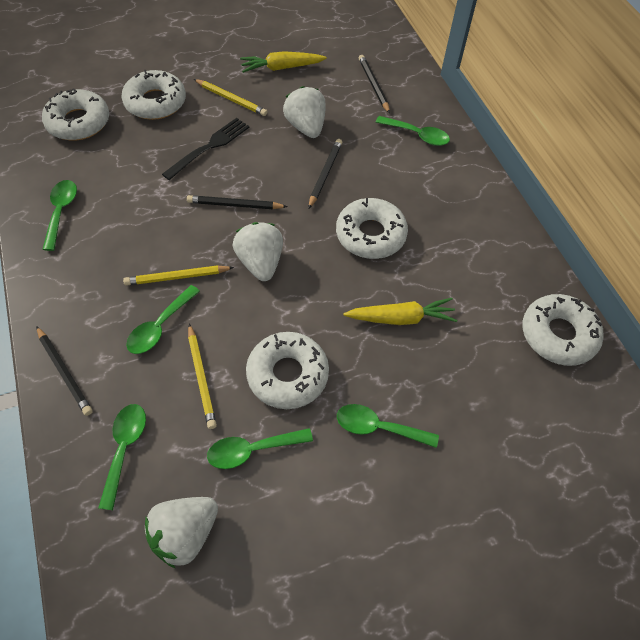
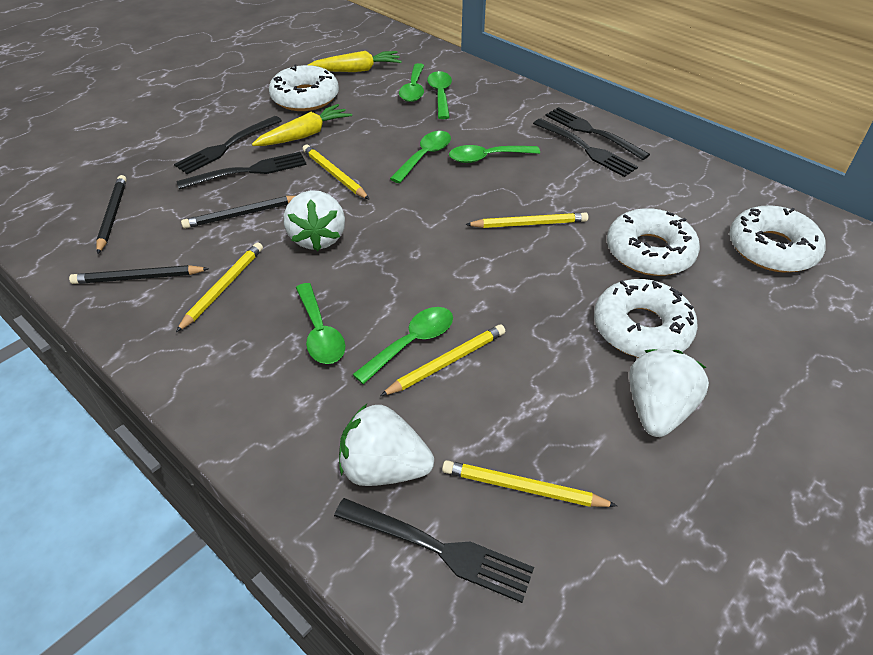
black fork: 1 -> 5
black pencil: 4 -> 3
white donut: 5 -> 4
yellow pencil: 3 -> 5

